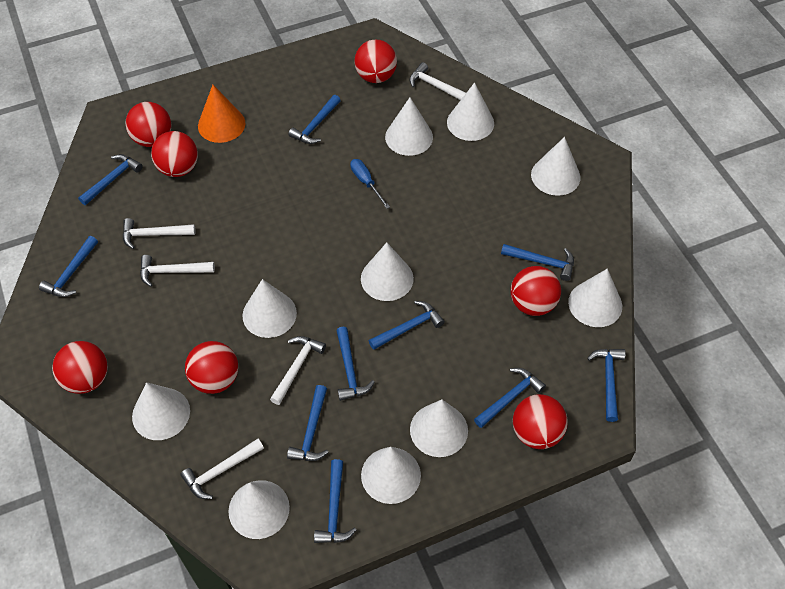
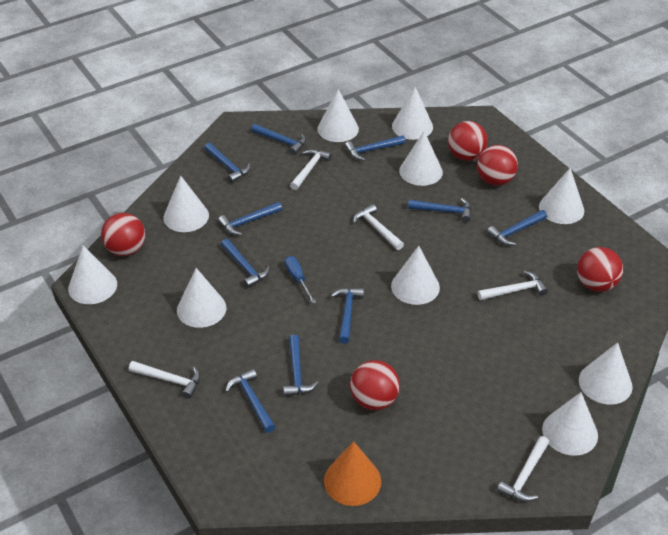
red ball: 7 -> 5

